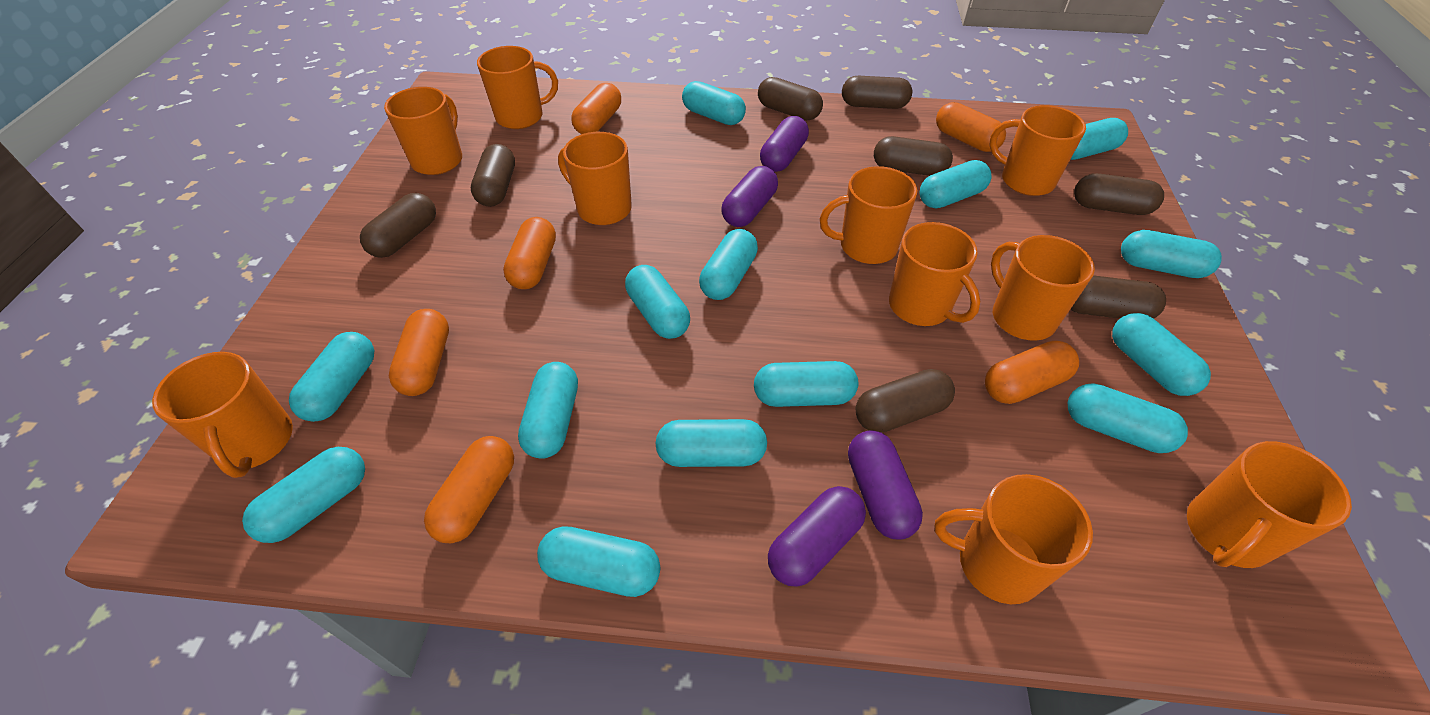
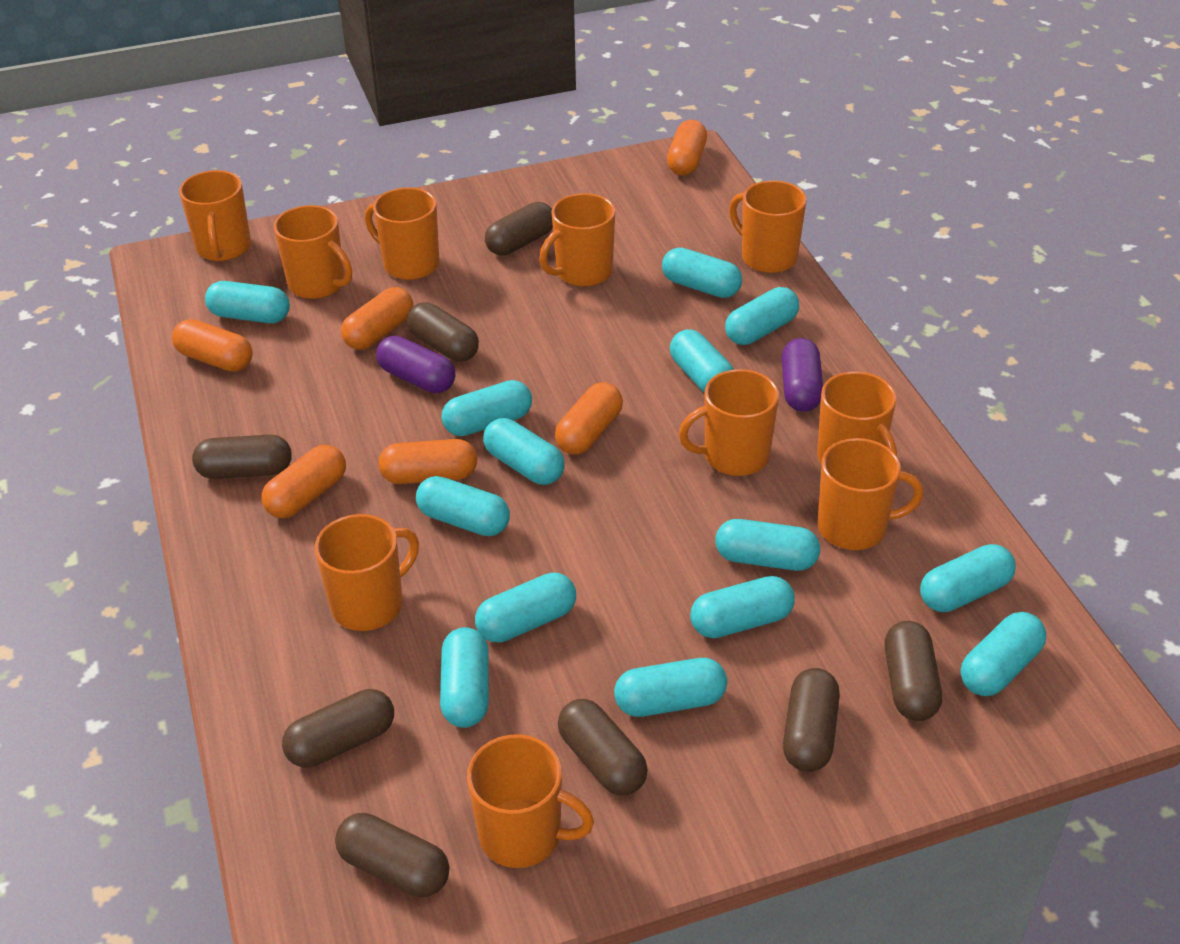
purple capsule: 4 -> 2

